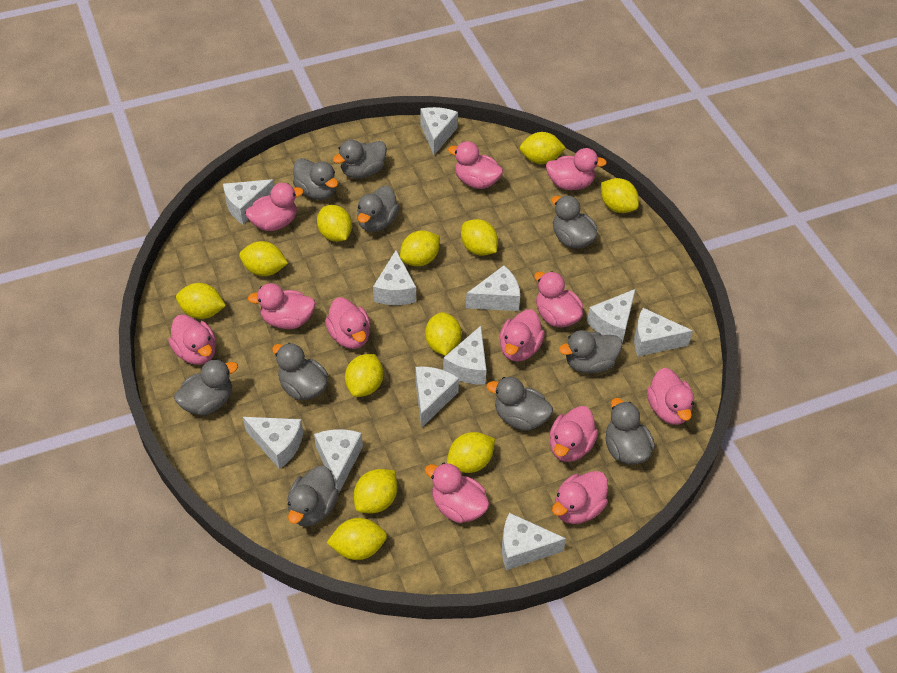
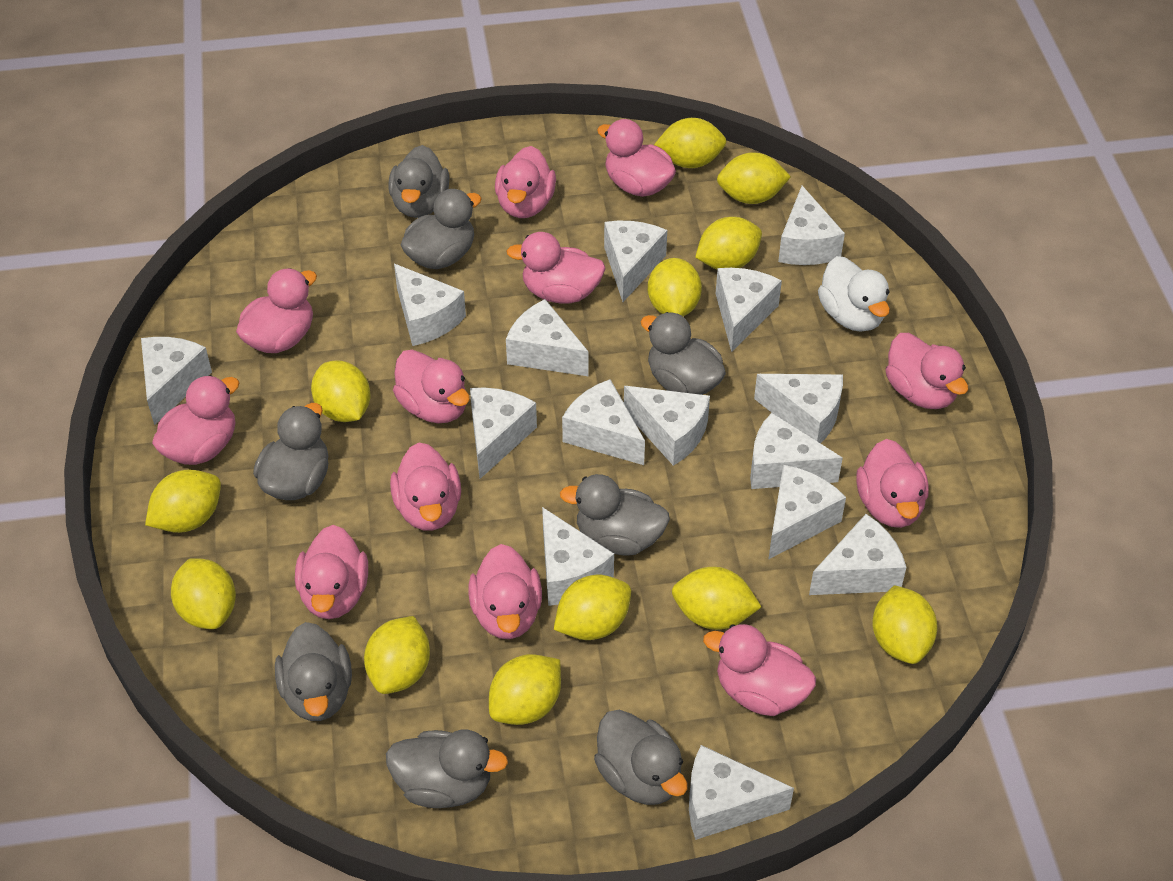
grey duck: 10 -> 8
white cheese: 11 -> 15
white duck: 0 -> 1

